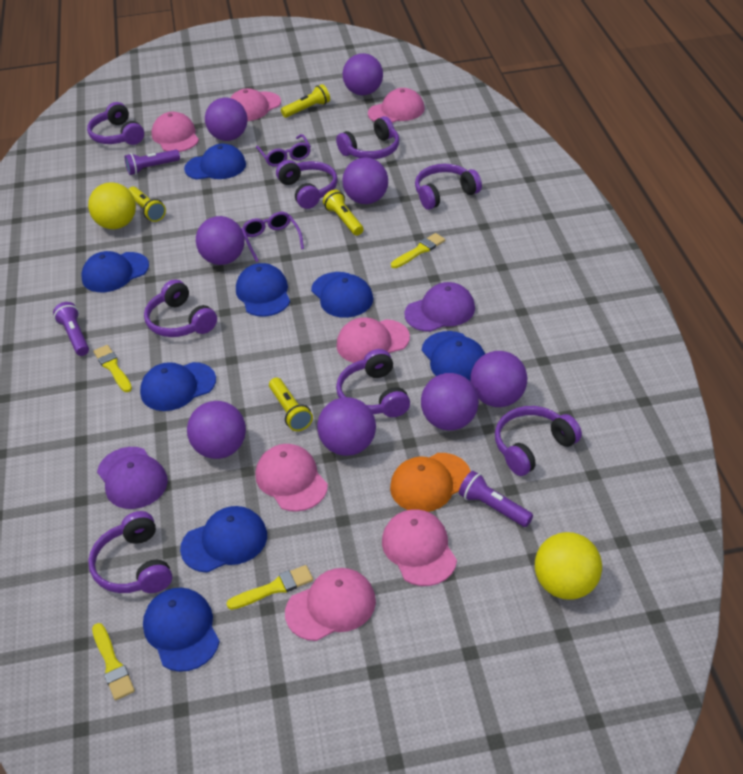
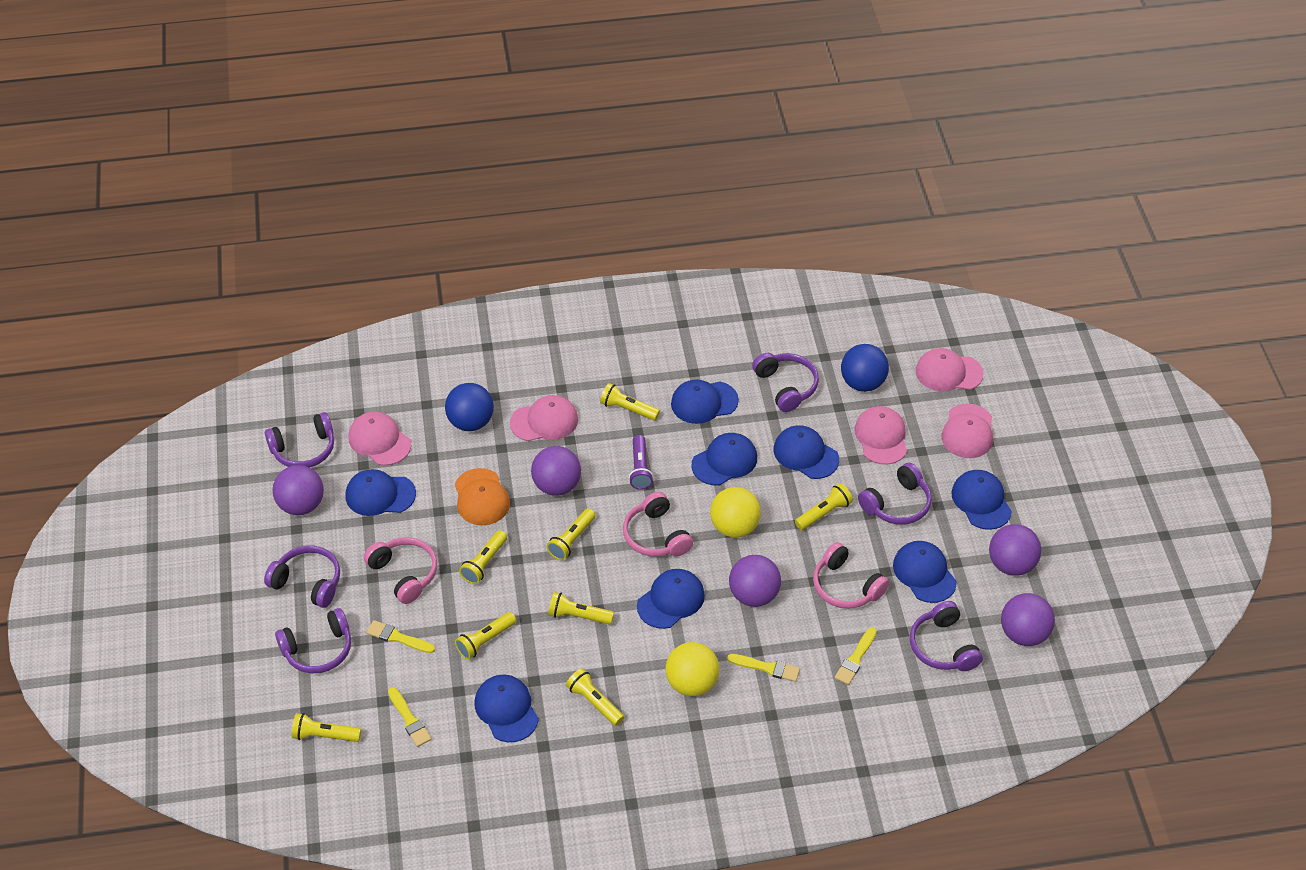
blue ball: 0 -> 2
pink cap: 7 -> 5
pink headphones: 0 -> 3
purple ball: 8 -> 5
purple cap: 2 -> 0
purple flashlight: 3 -> 1
purple glasses: 2 -> 0
purple headphones: 8 -> 6
yellow flashlight: 4 -> 8

